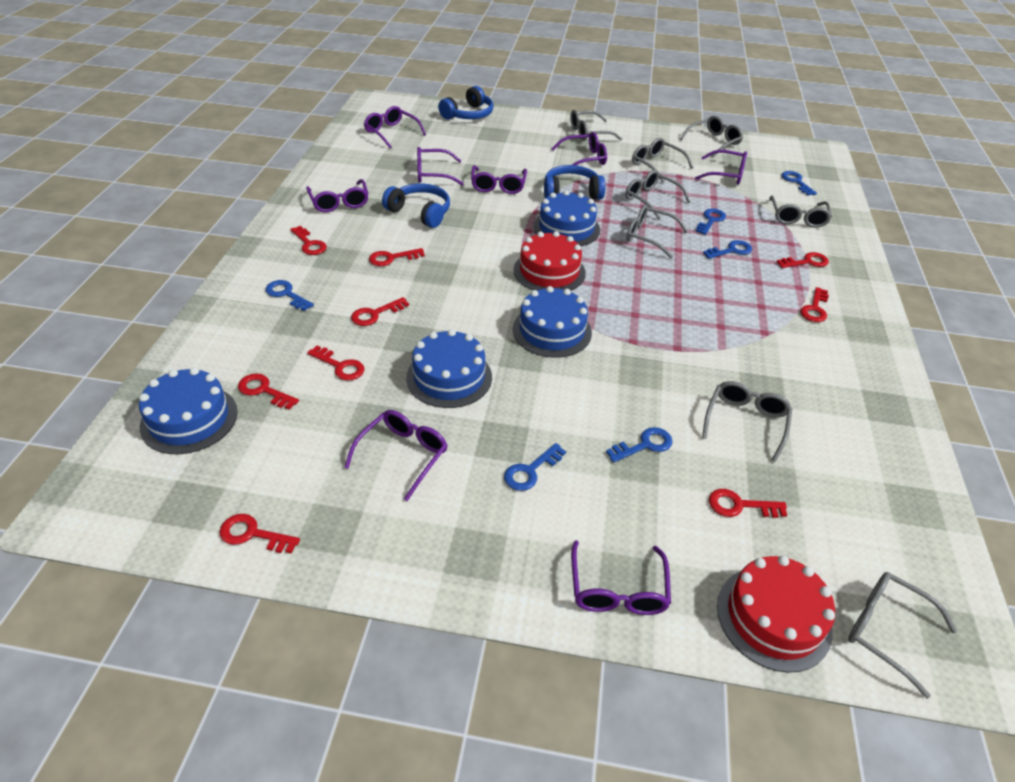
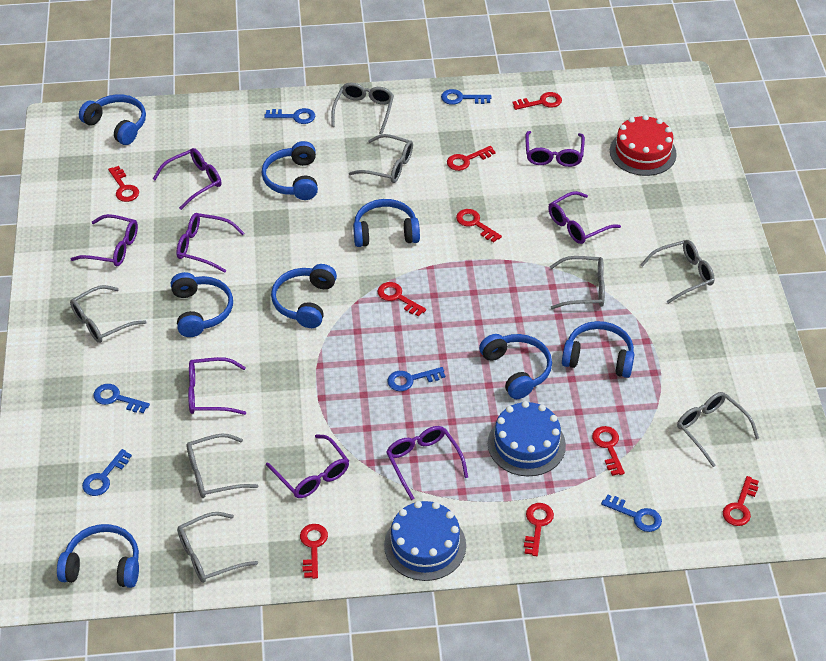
blue cake: 4 -> 2
blue headphones: 3 -> 8
red cake: 2 -> 1

